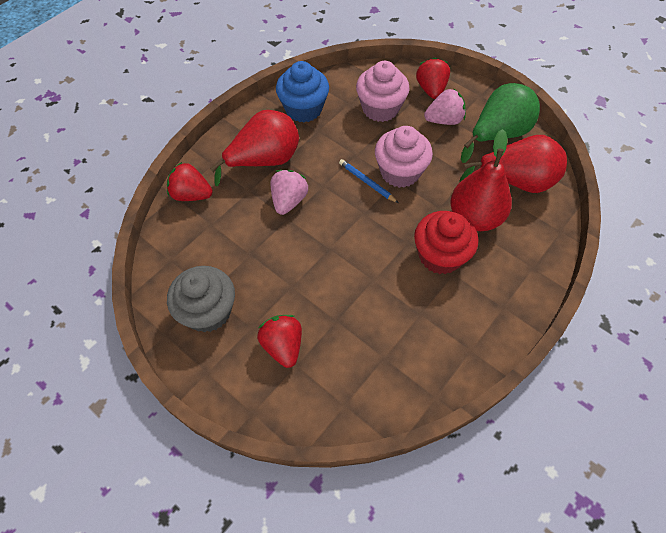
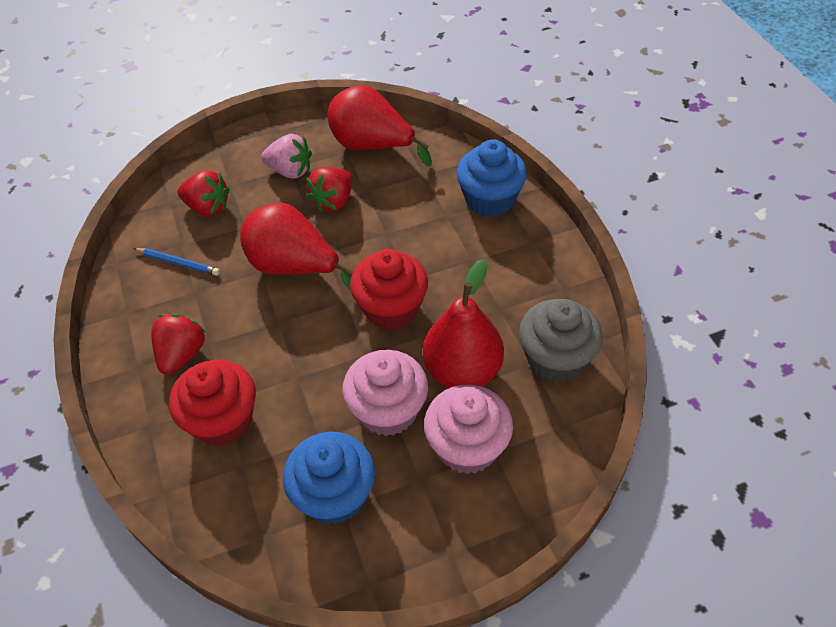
blue cupcake: 1 -> 2
green pear: 1 -> 0
pink strawberry: 2 -> 1
red cupcake: 1 -> 2

